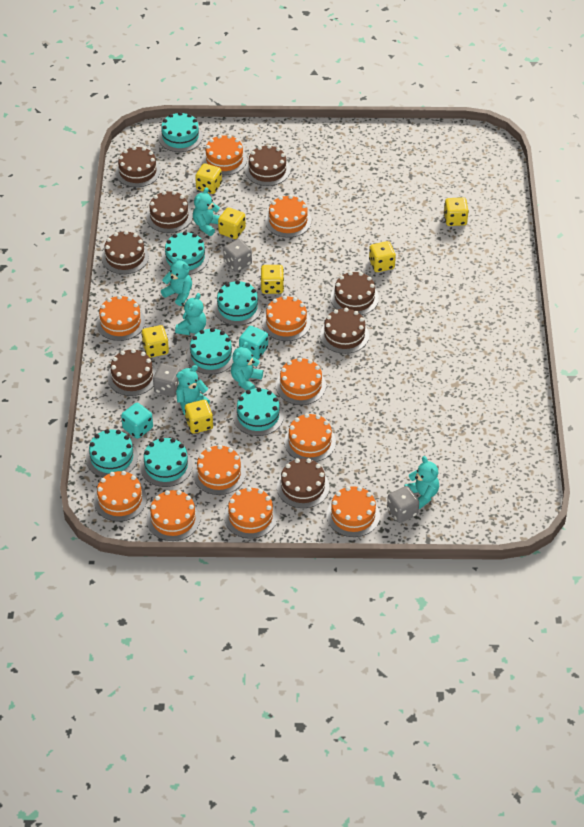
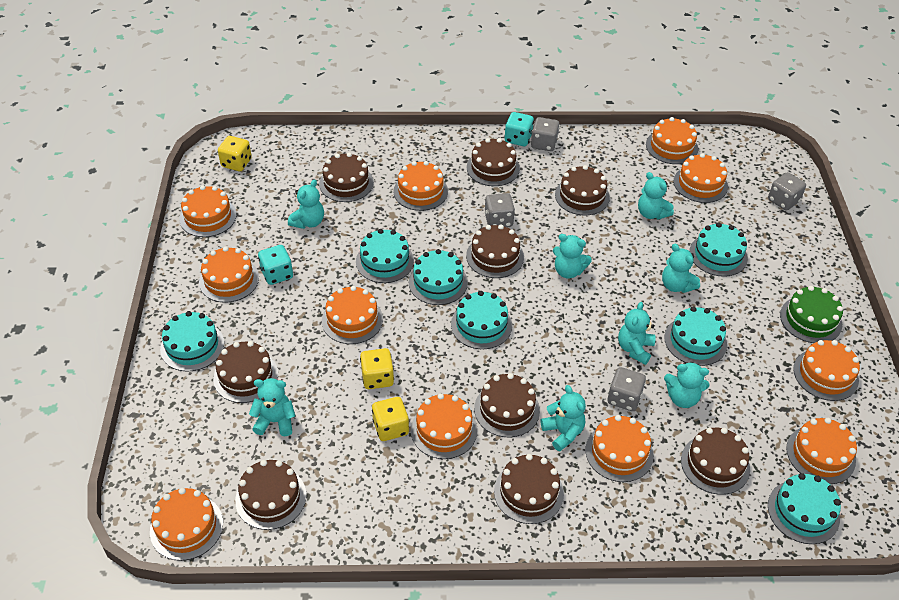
brown cake: 8 -> 9
green cake: 0 -> 1
grey dice: 3 -> 4
turquoise teddy bear: 6 -> 8
yellow dice: 7 -> 3

